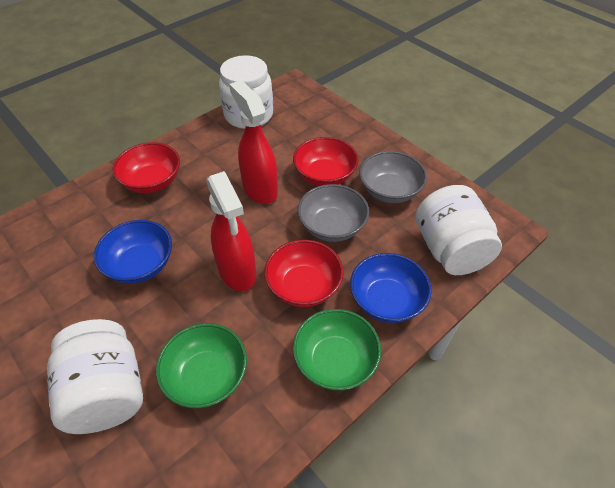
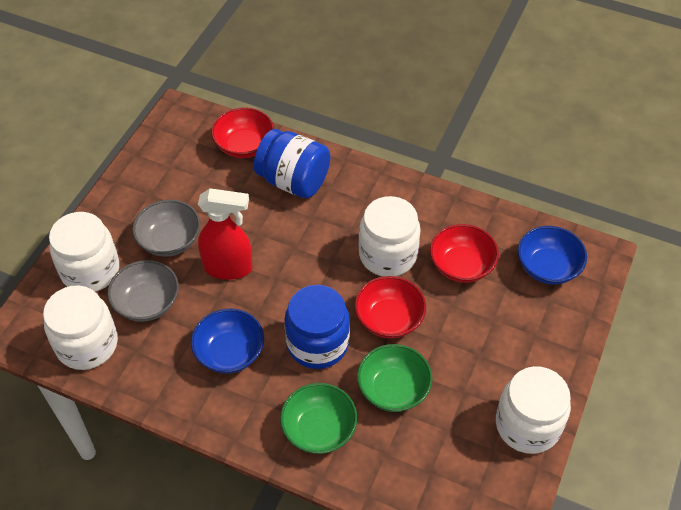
blue jar: 0 -> 2
red spray bottle: 2 -> 1
white jar: 3 -> 4

